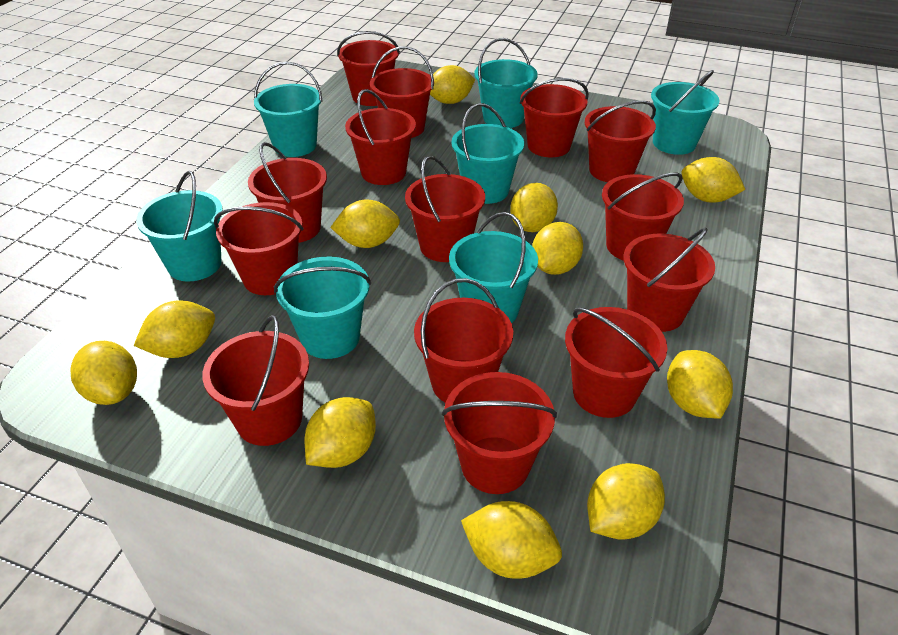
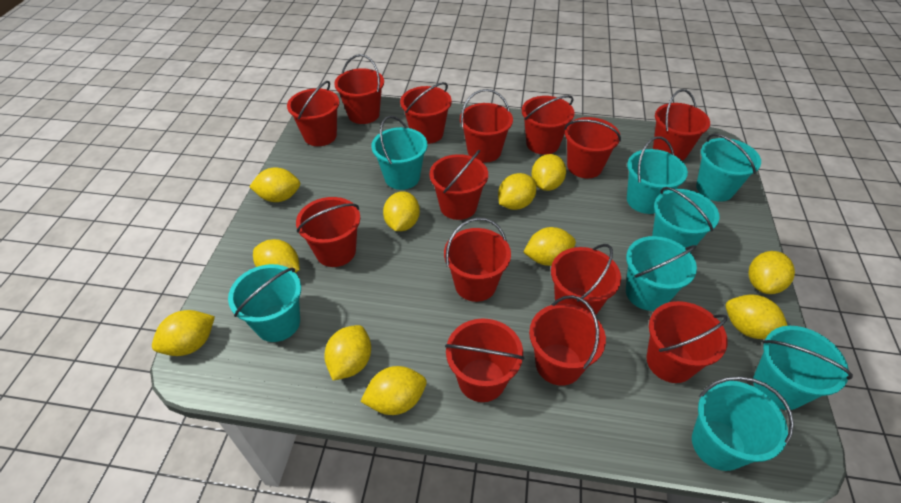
turquoise bucket: 7 -> 8

